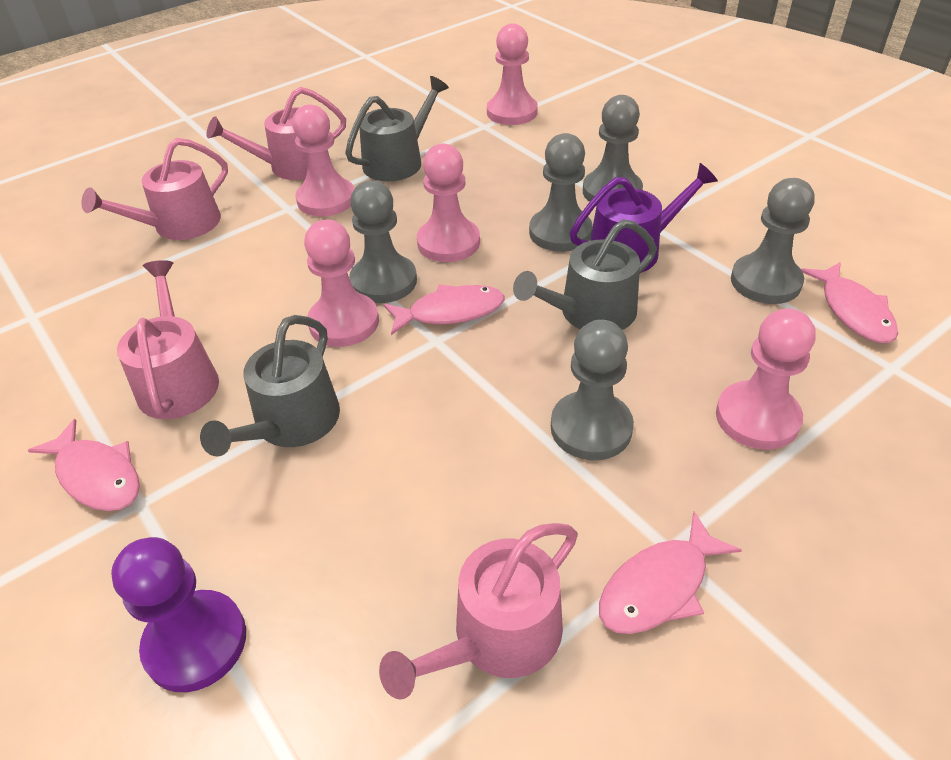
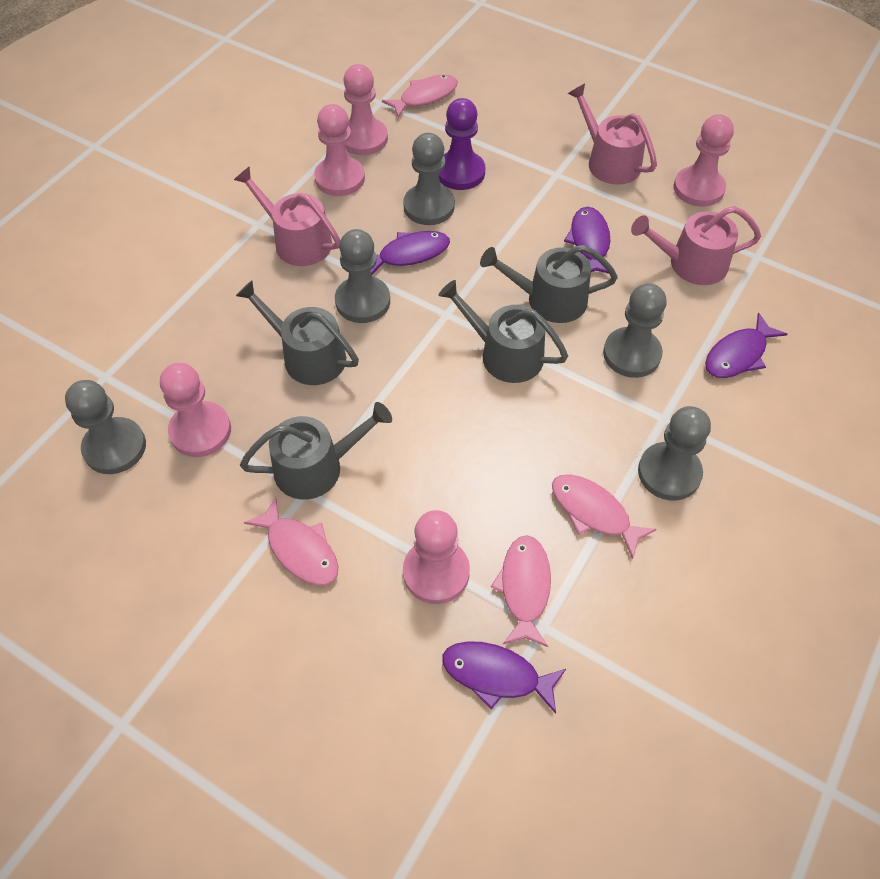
grey watering can: 3 -> 4
pink watering can: 4 -> 3
purple fish: 0 -> 4
purple watering can: 1 -> 0

